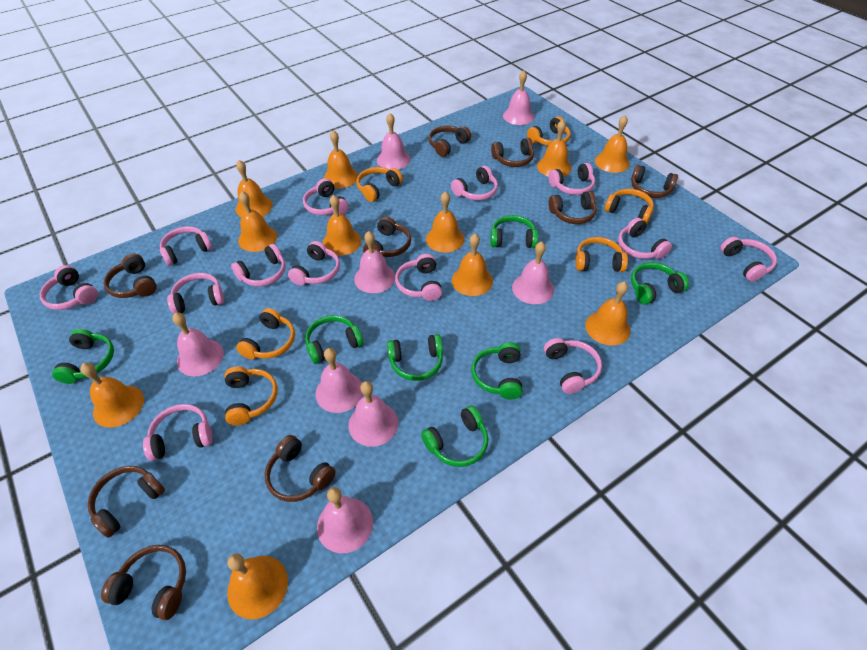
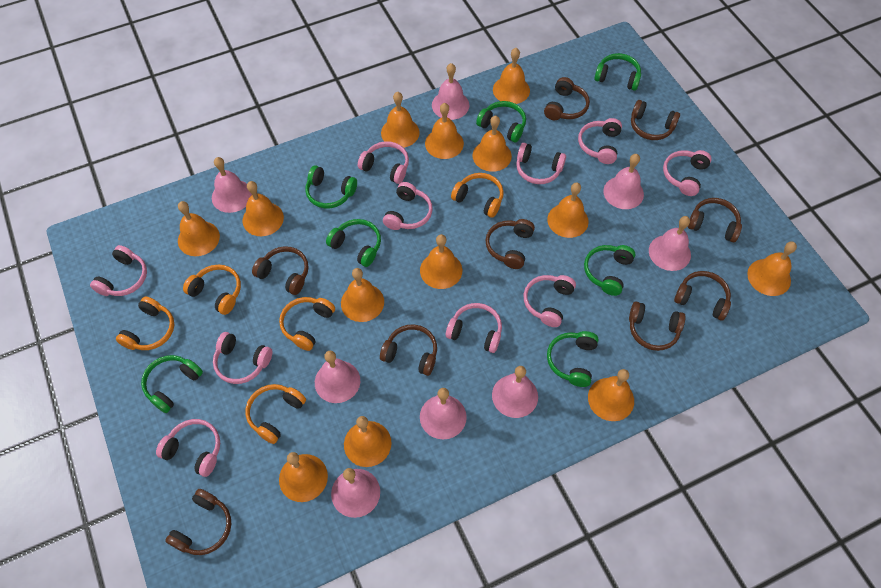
orange bell: 11 -> 13
orange headphones: 6 -> 5
pink headphones: 13 -> 10

